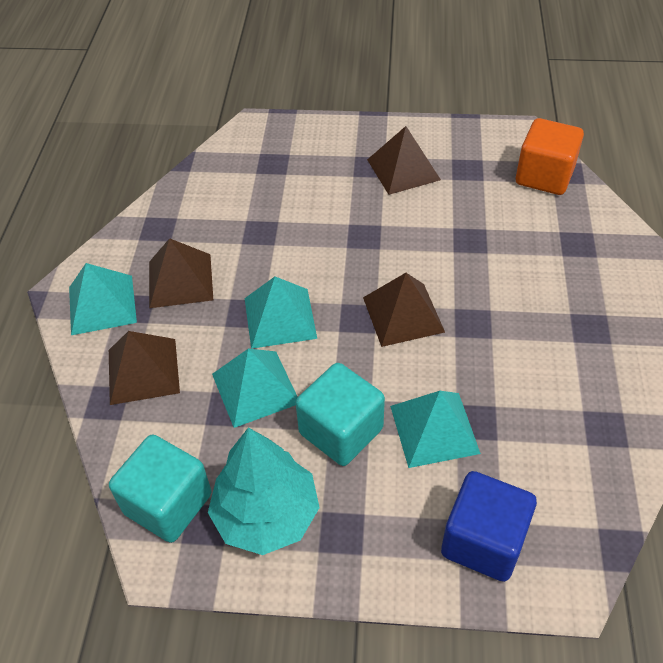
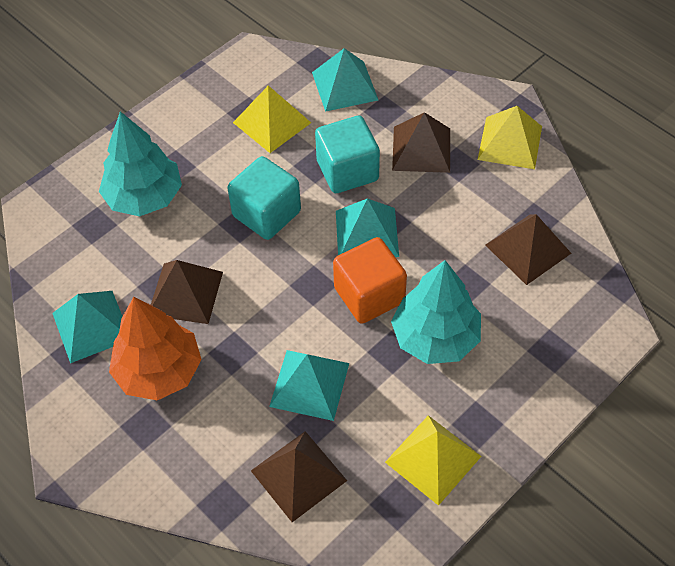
blue cube: 1 -> 0
orange tree: 0 -> 1
turquoise tree: 1 -> 2
yellow pyramid: 0 -> 3

